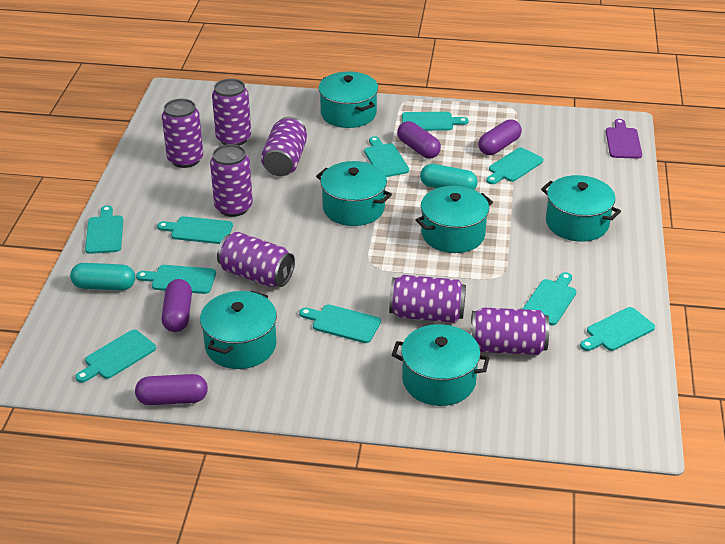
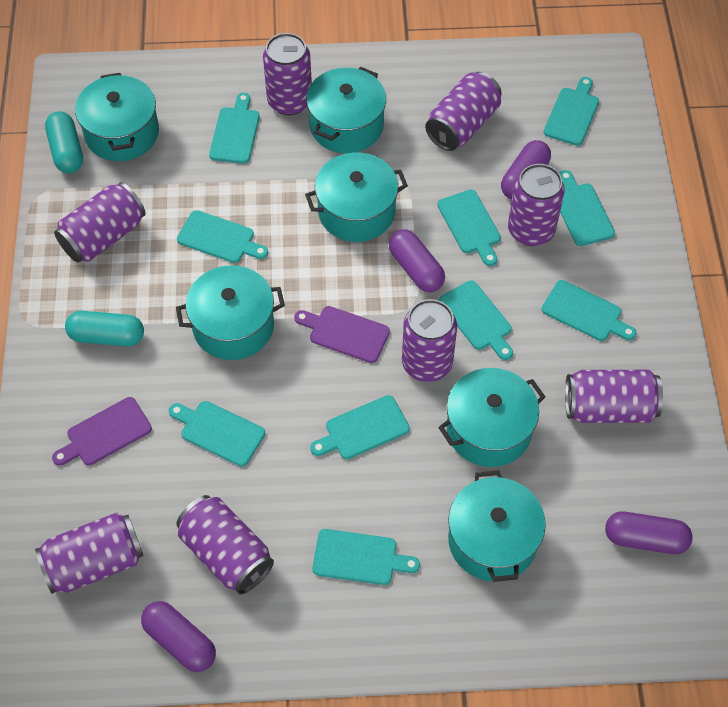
purple can: 7 -> 8
purple cutting board: 1 -> 2

